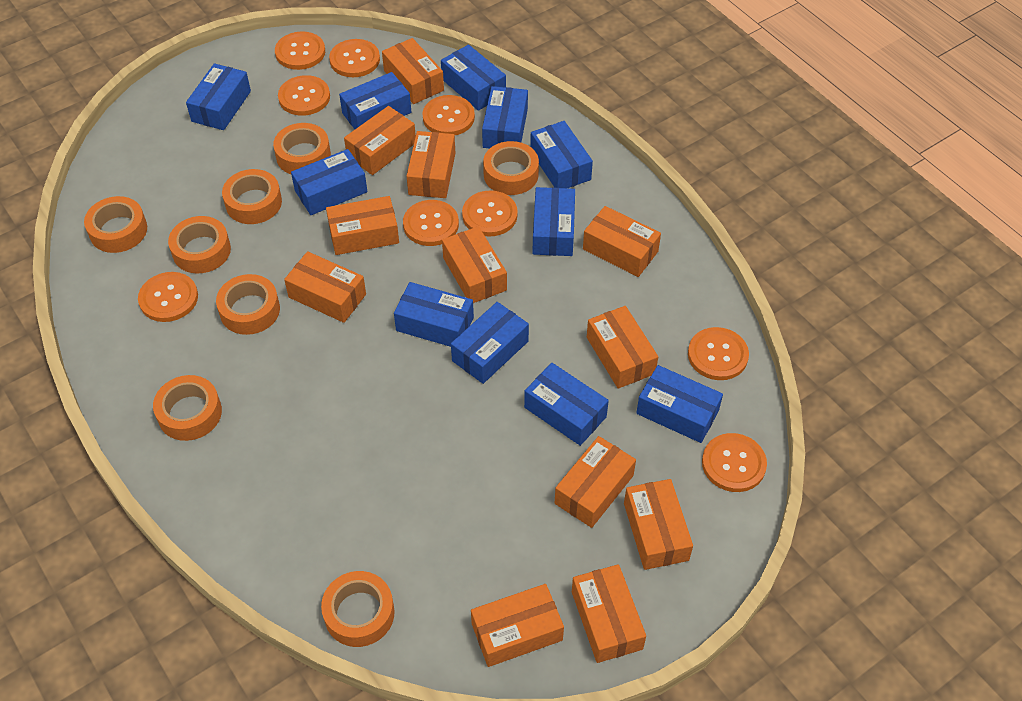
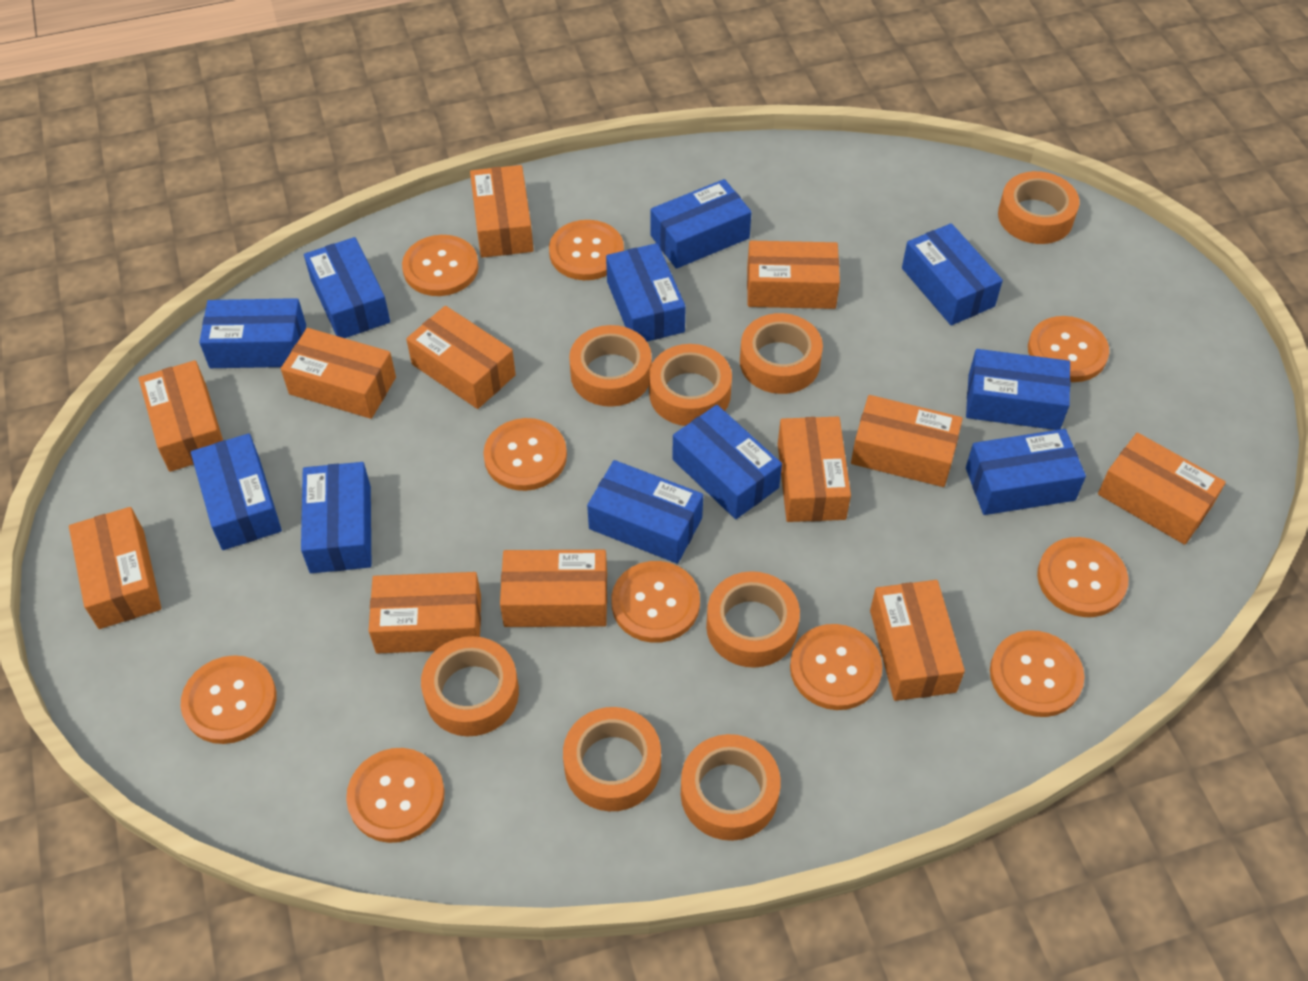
orange button: 9 -> 10

